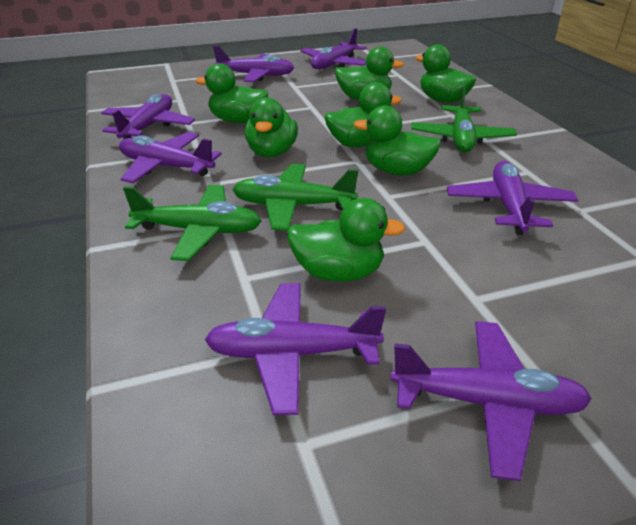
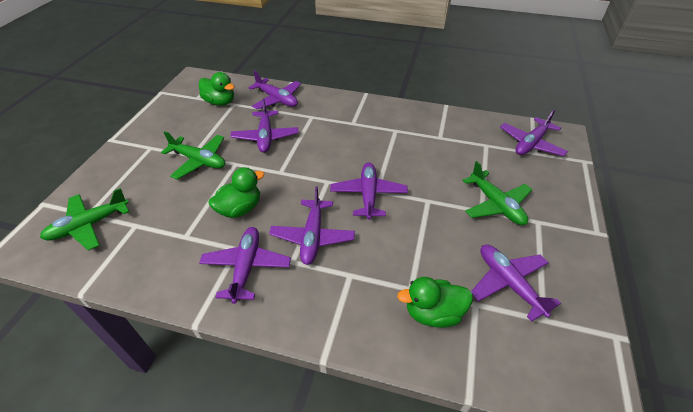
green duck: 7 -> 3

